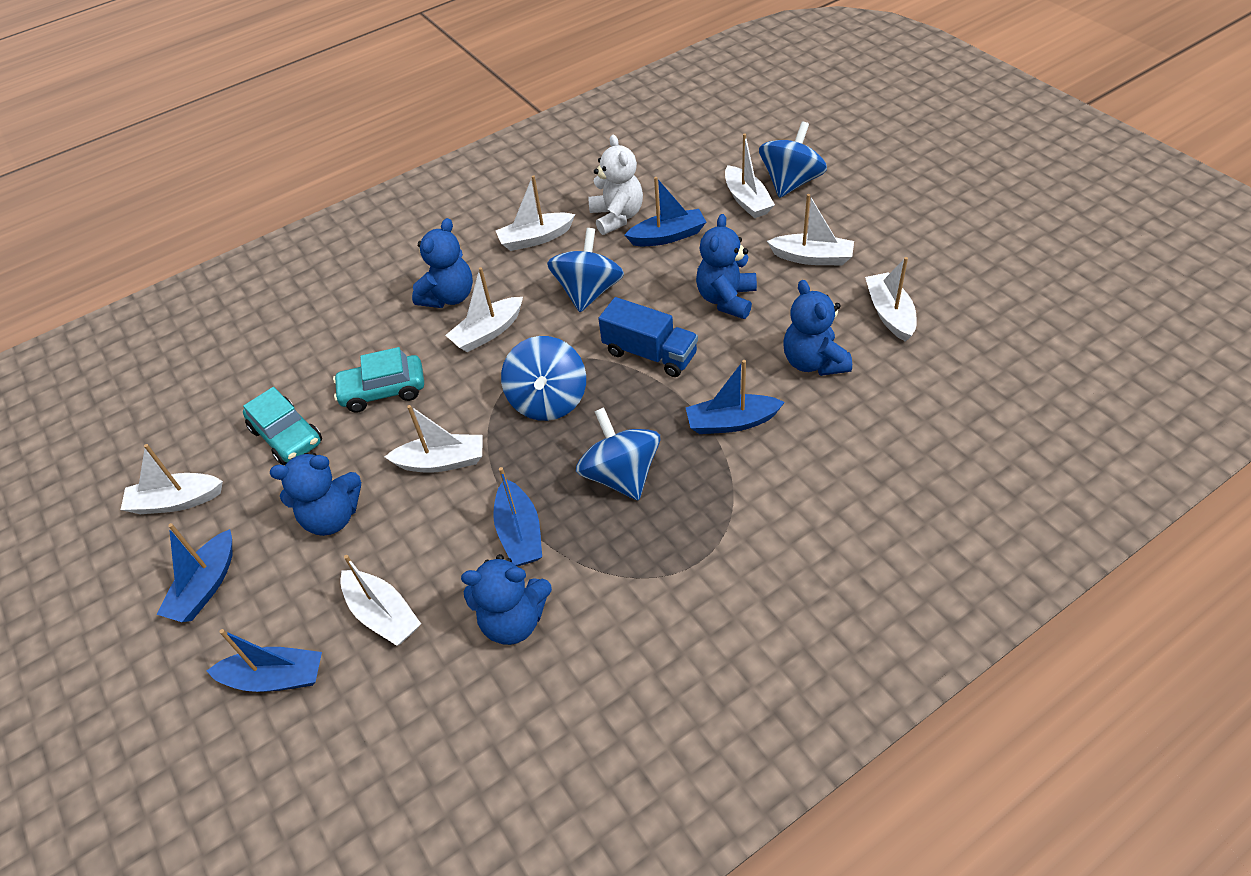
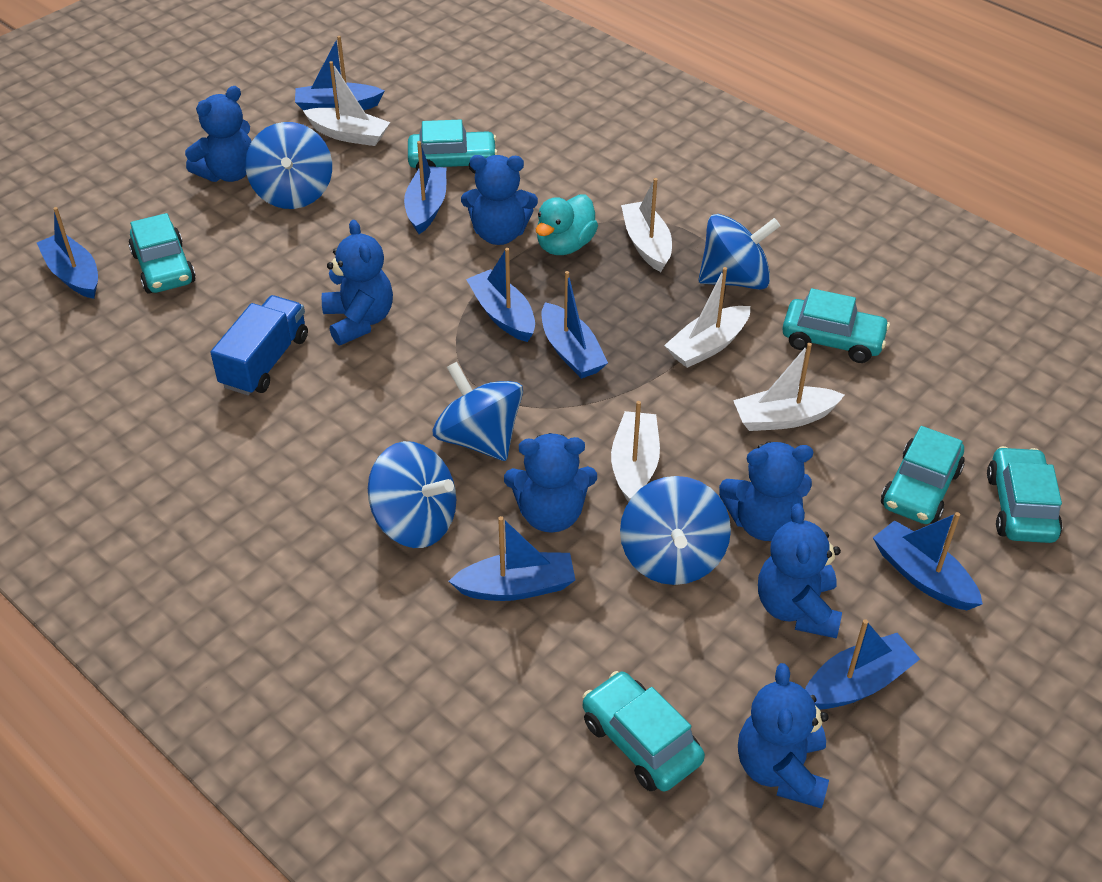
blue boat: 5 -> 8
blue spinning top: 4 -> 5
blue teddy bear: 5 -> 7
turquoise car: 2 -> 6
turquoise duck: 0 -> 1
white boat: 8 -> 5
white teddy bear: 1 -> 0

